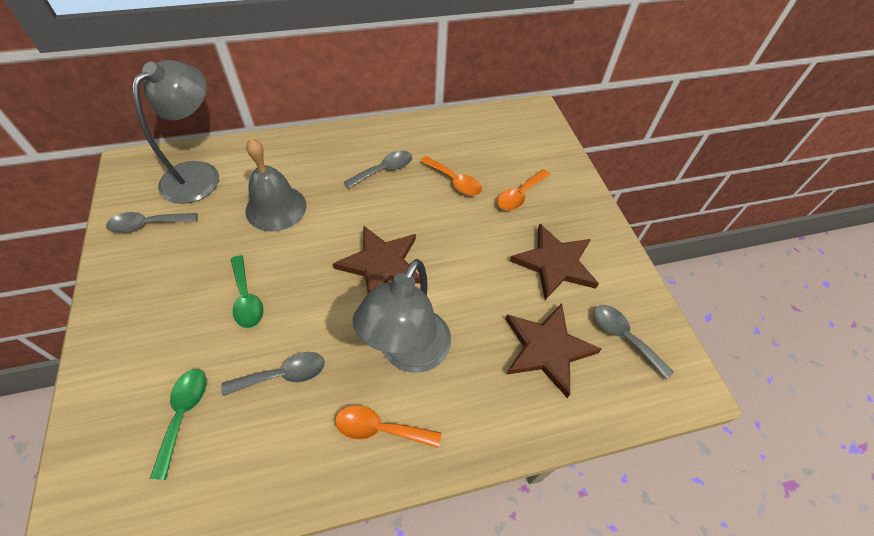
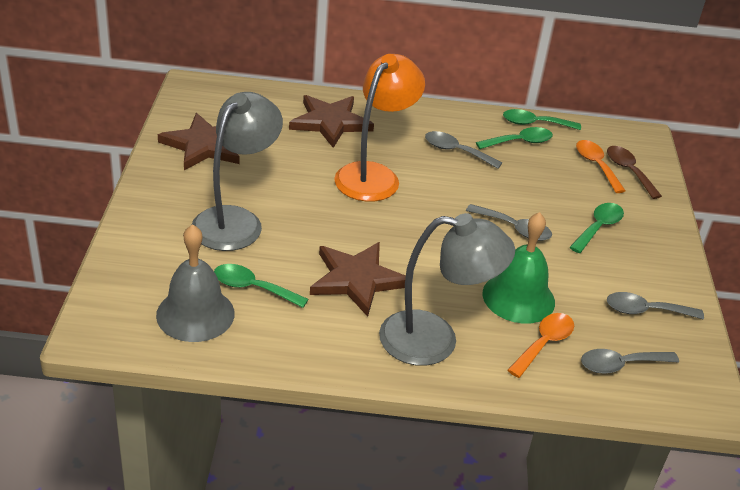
brown spoon: 0 -> 1
green bell: 0 -> 1
green spoon: 2 -> 4
orange lamp: 0 -> 1
orange spoon: 3 -> 2

